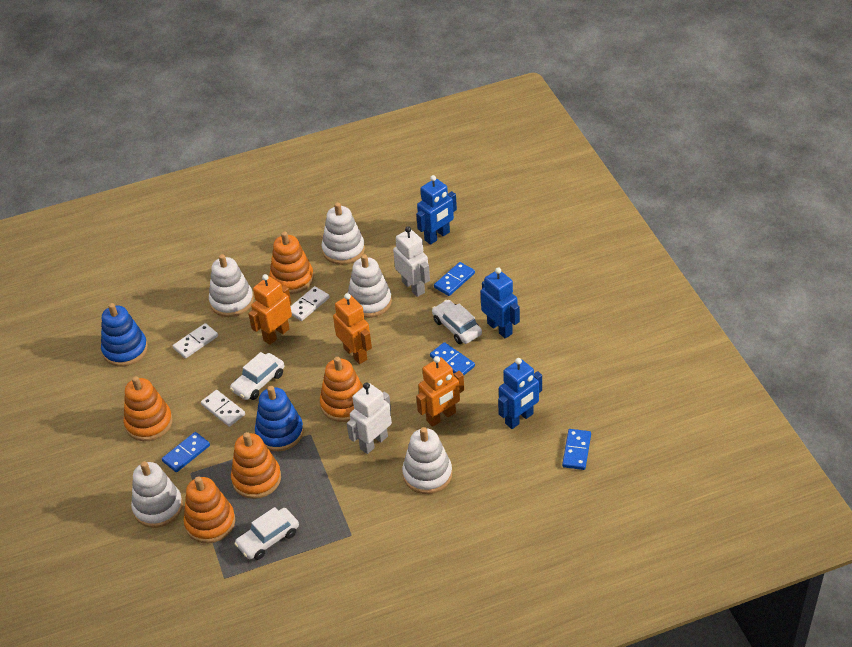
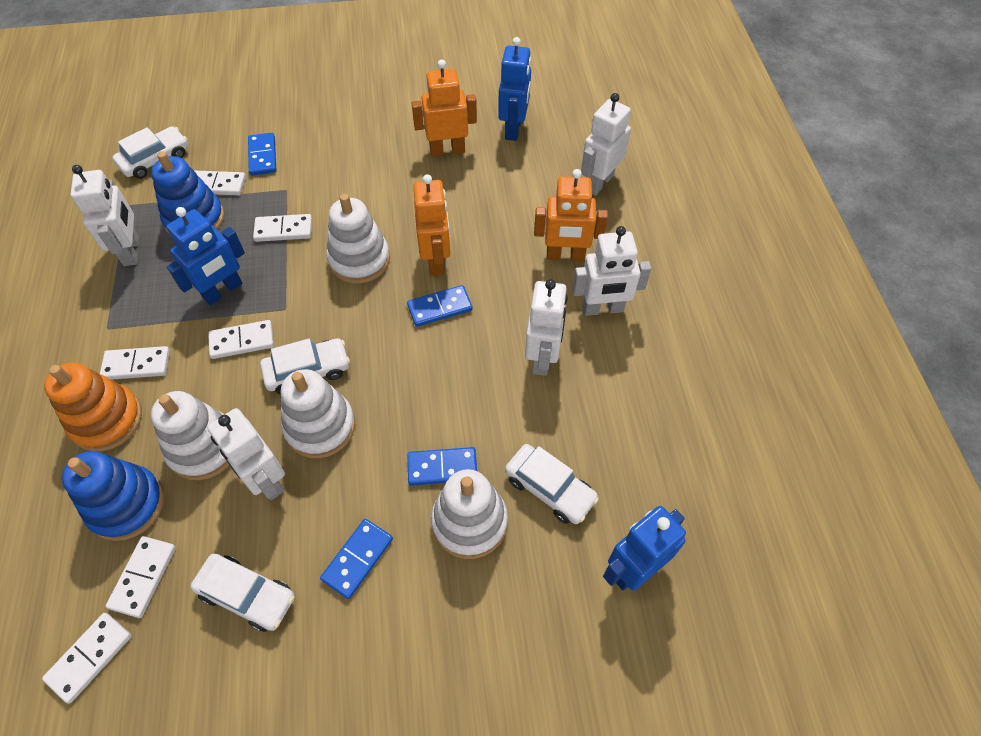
orange stacking toy: 5 -> 1
white car: 3 -> 4
white domino: 3 -> 6
white robot: 2 -> 5
white stacking toy: 5 -> 4

